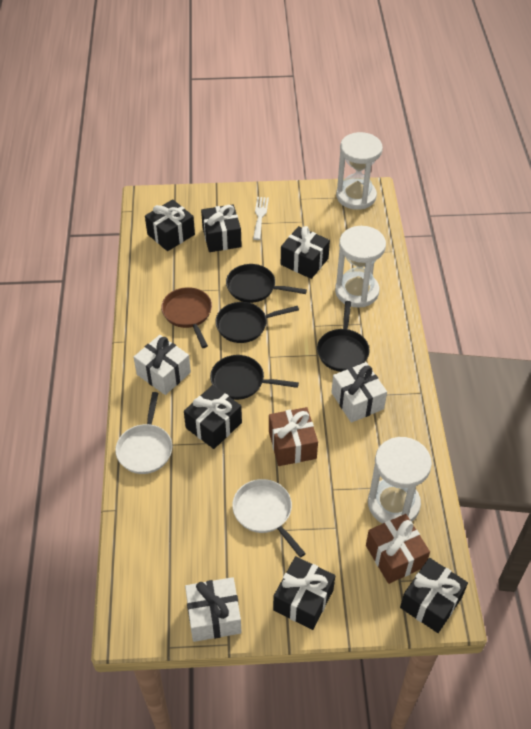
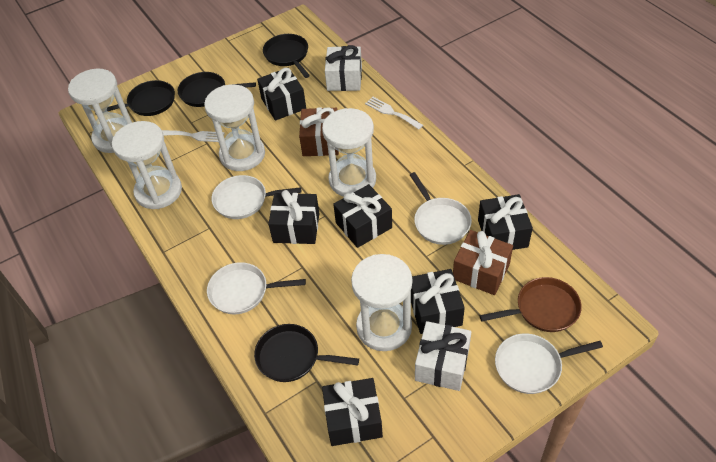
white fork: 1 -> 2
white gift: 3 -> 2
white hourglass: 3 -> 5
white pan: 2 -> 4

